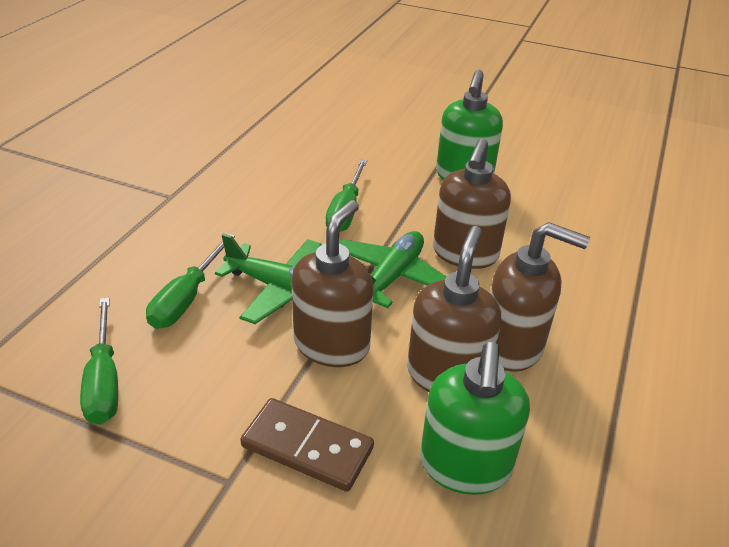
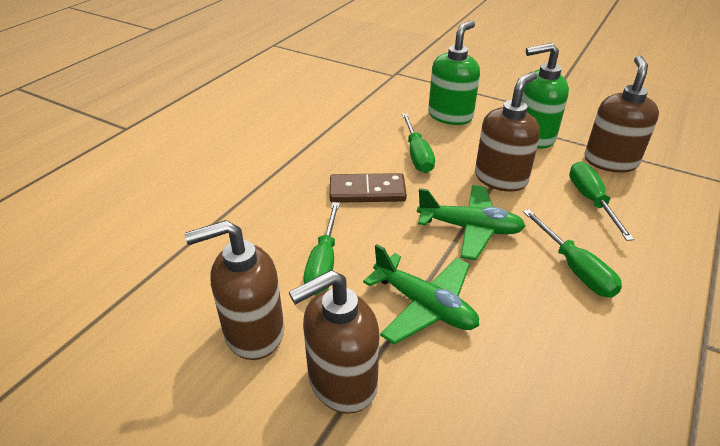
green screwdriver: 3 -> 4

